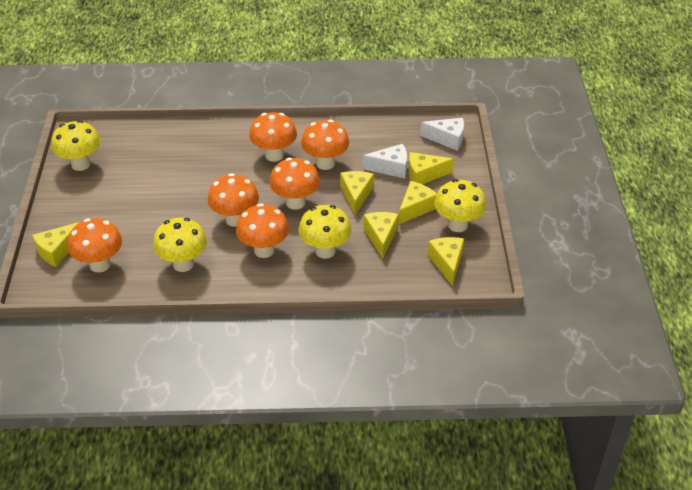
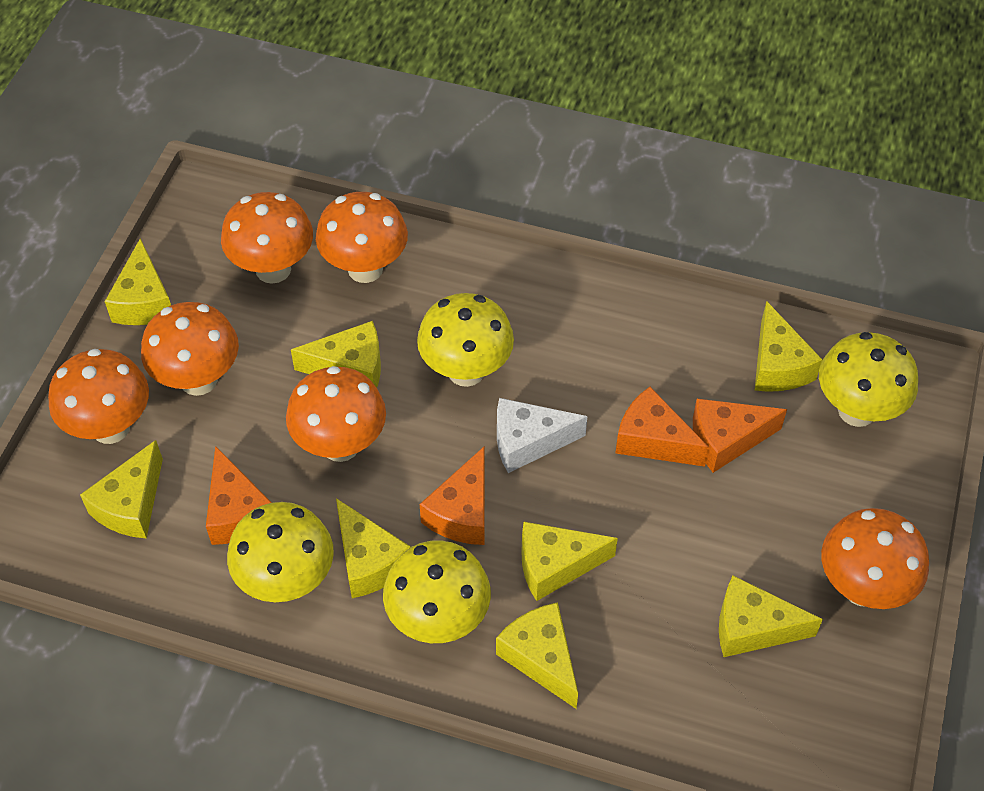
orange cheese: 0 -> 4
white cheese: 2 -> 1
yellow cheese: 6 -> 8

